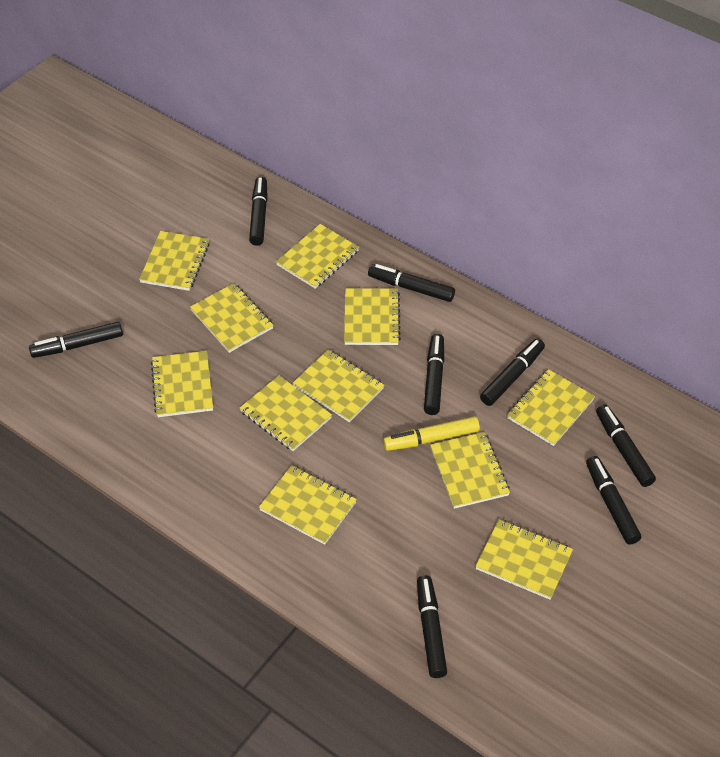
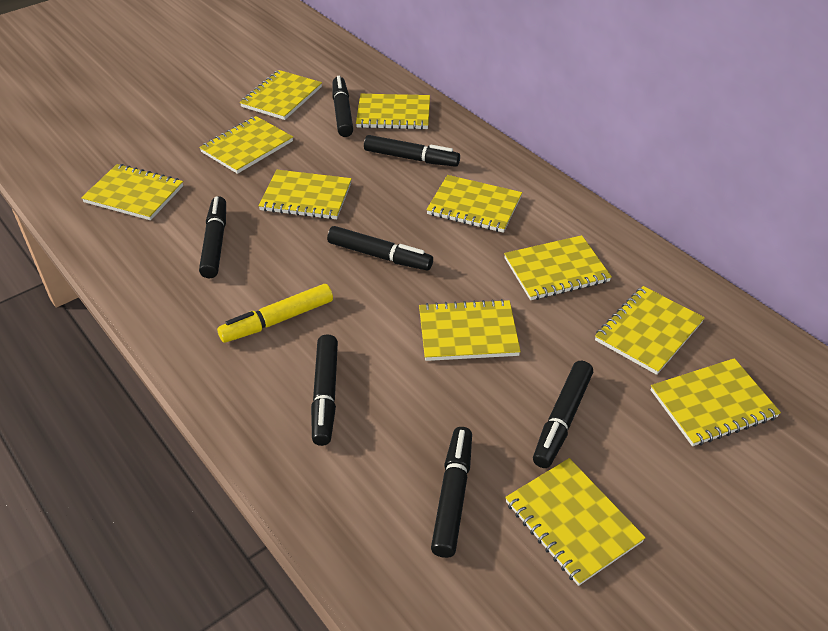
black marker: 8 -> 7

